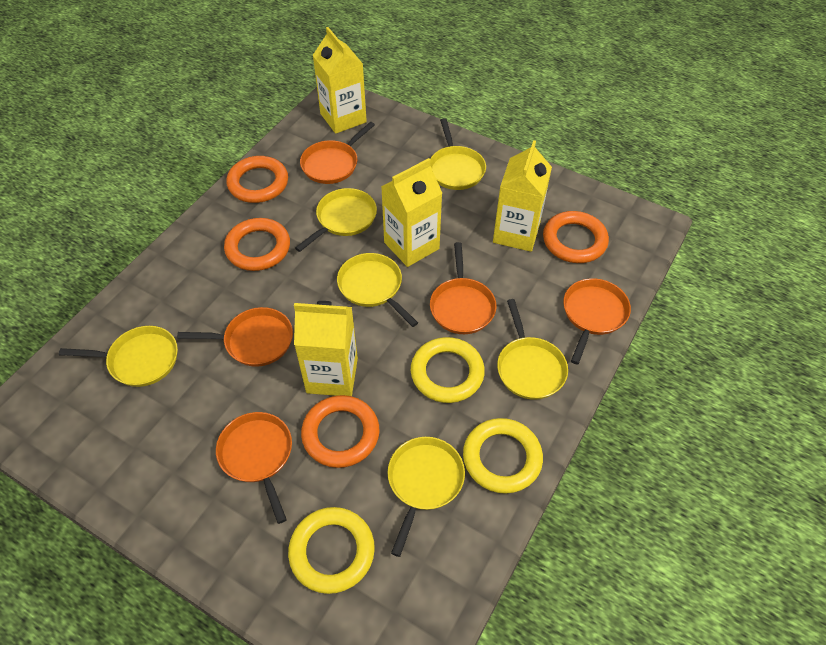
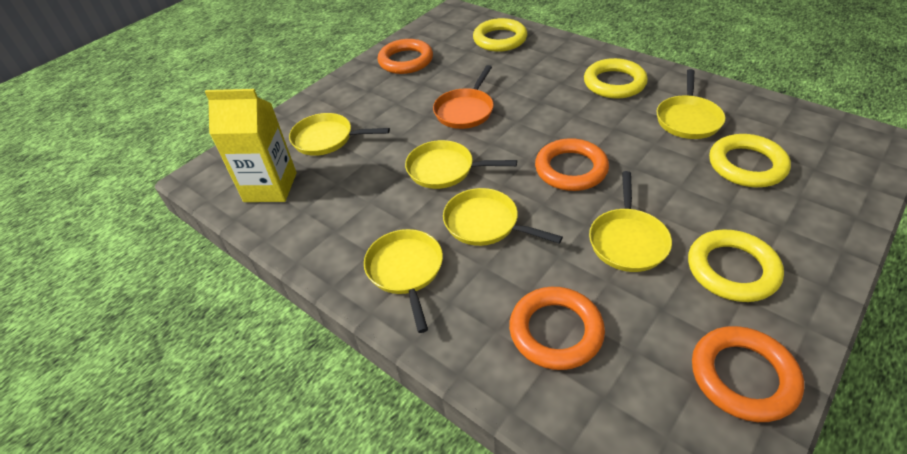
orange pan: 5 -> 1
yellow carton: 4 -> 1
yellow ring: 3 -> 4

